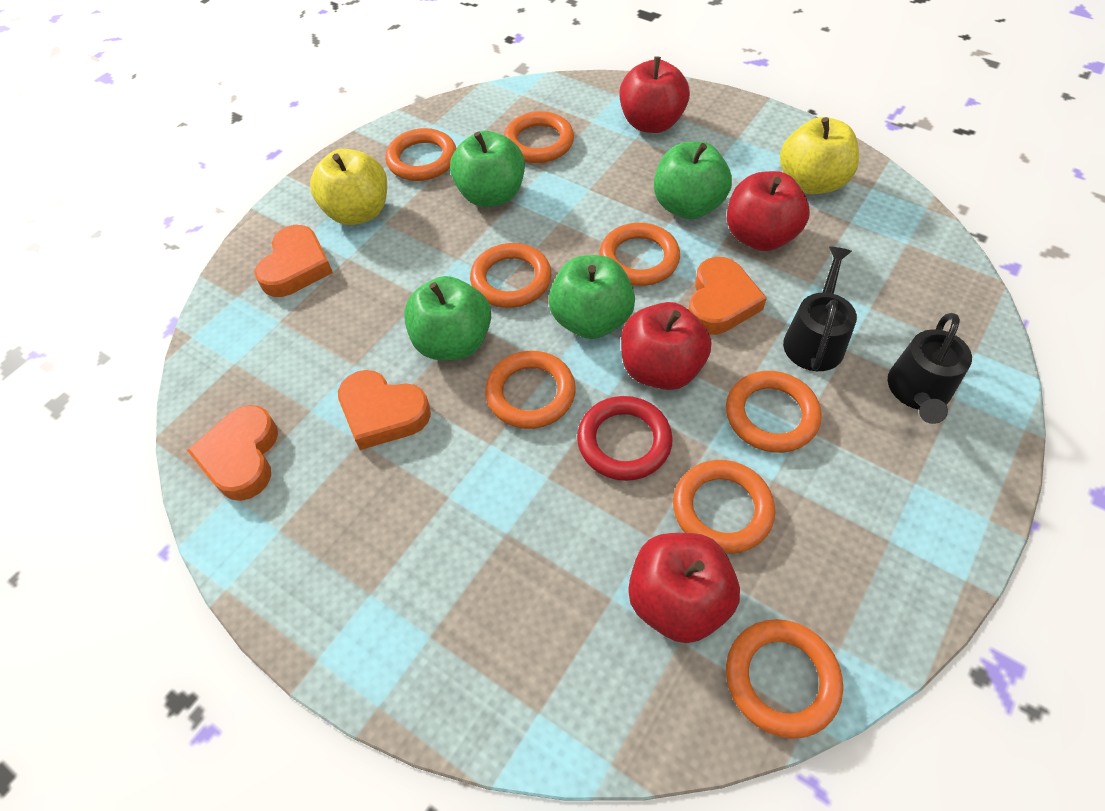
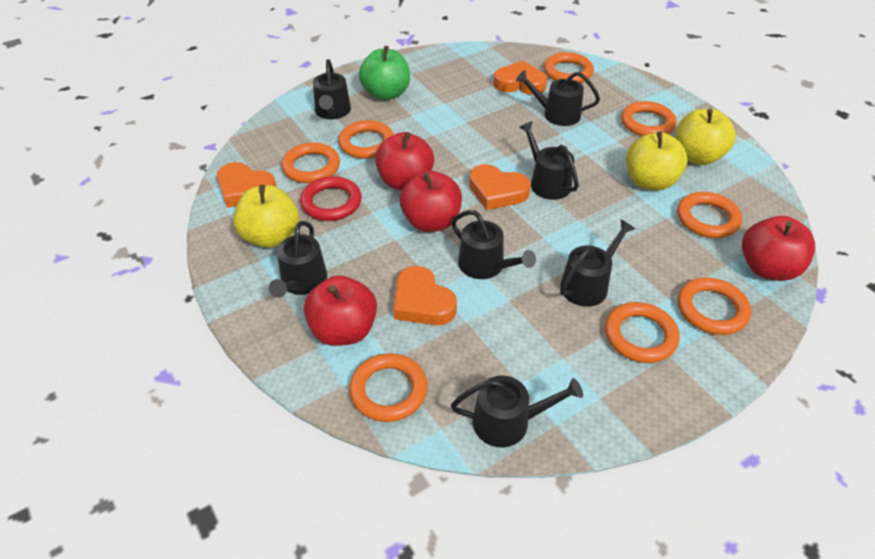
black watering can: 2 -> 7
green apple: 4 -> 1
yellow apple: 2 -> 3

